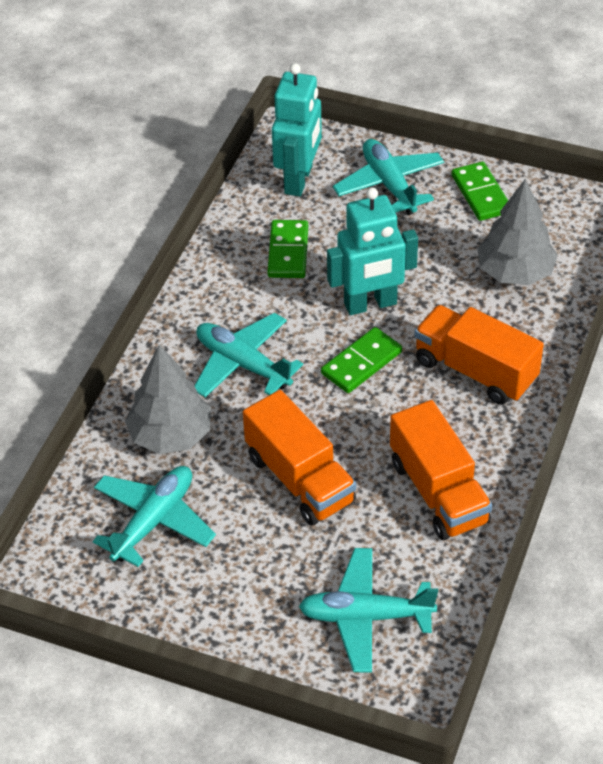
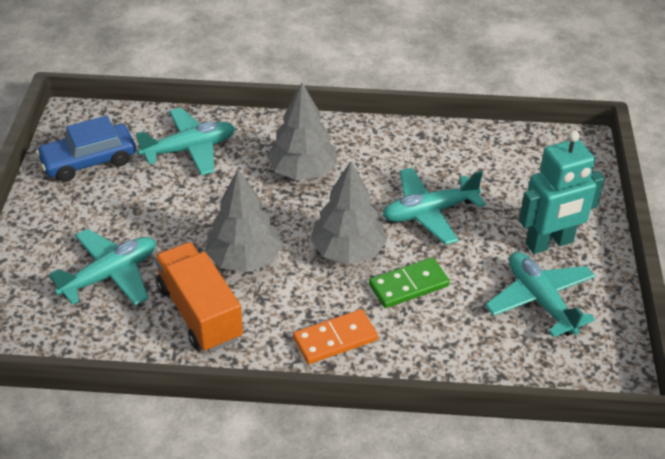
blue car: 0 -> 1
green domino: 3 -> 1
grey tree: 2 -> 3
orange domino: 0 -> 1
orange truck: 3 -> 1
turquoise robot: 2 -> 1

